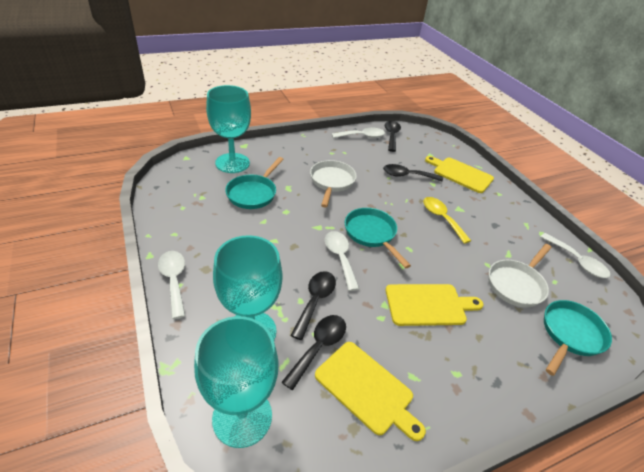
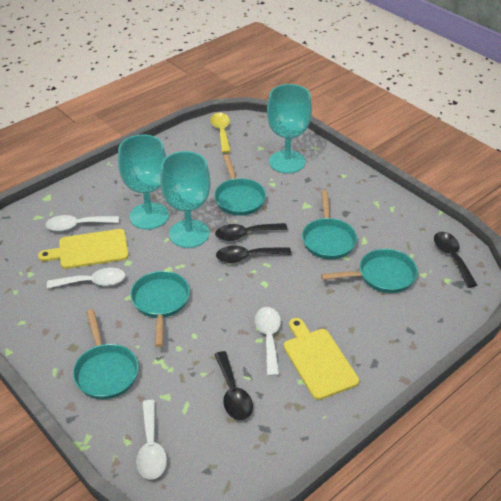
turquoise pan: 3 -> 5
white pan: 2 -> 0
yellow cutting board: 3 -> 2

